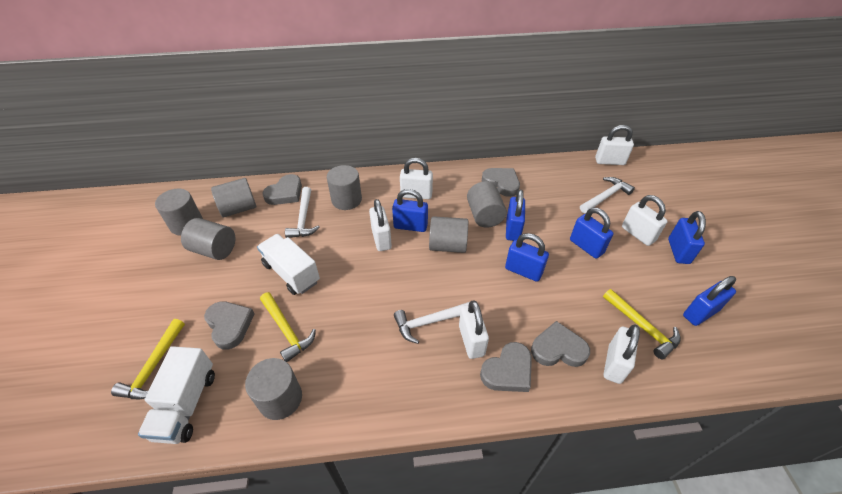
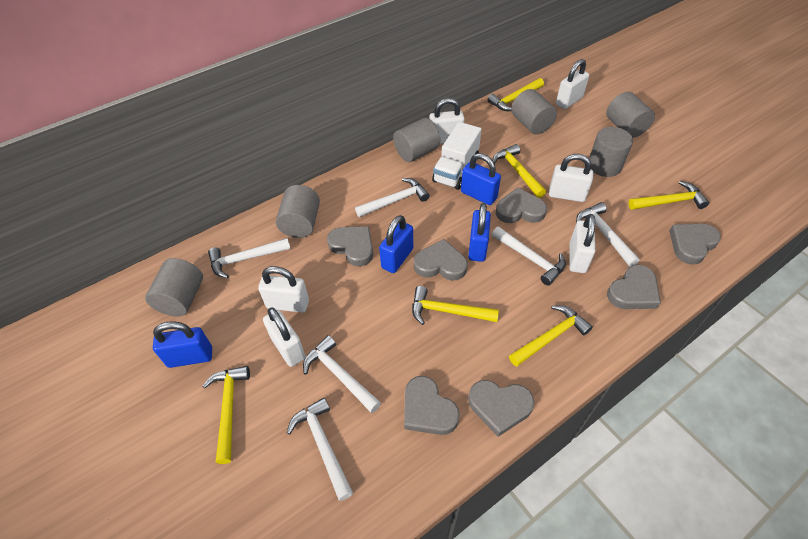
blue padlock: 6 -> 4
grey cylinder: 7 -> 6
grey heart: 5 -> 7
white hammer: 3 -> 6
white truck: 2 -> 1
yellow hammer: 3 -> 6

